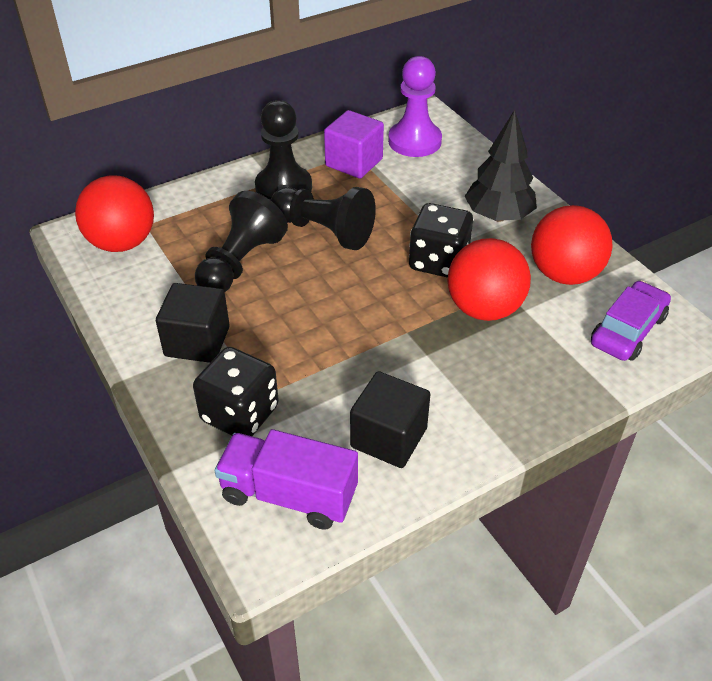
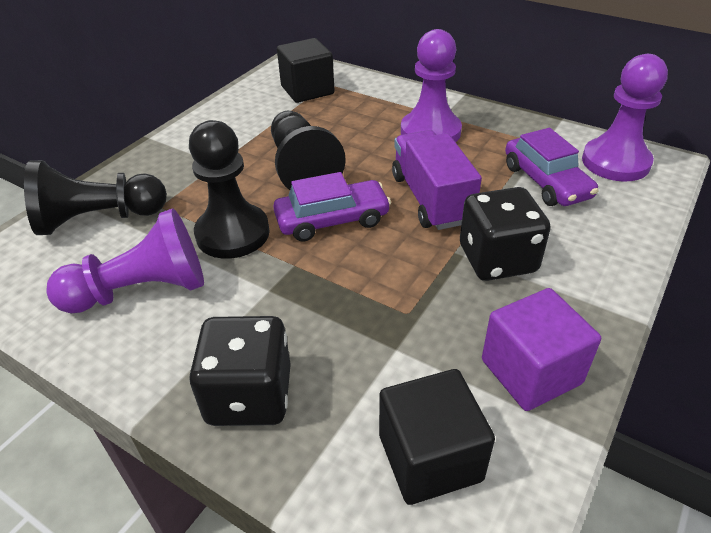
black tree: 1 -> 0
purple car: 1 -> 2
purple pawn: 1 -> 3
red ball: 3 -> 0

